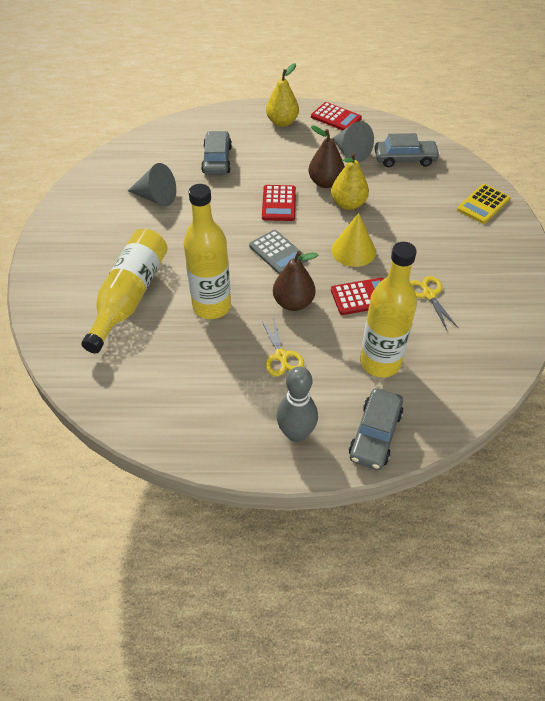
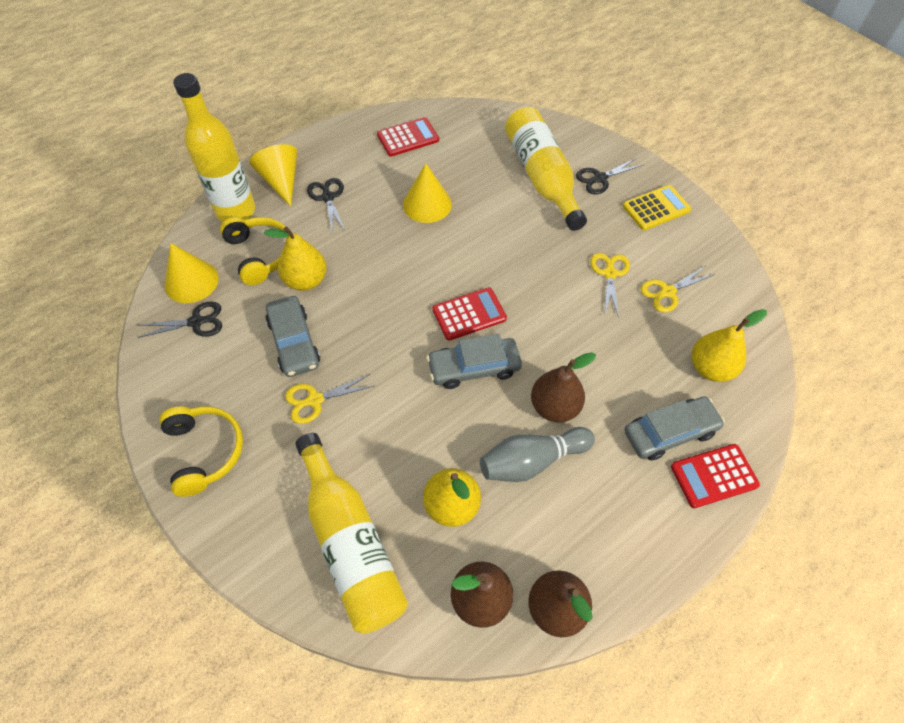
black scissors: 0 -> 3
brown pear: 2 -> 3
grey calculator: 1 -> 0
grey cone: 2 -> 0
yellow cone: 1 -> 3
yellow headphones: 0 -> 2
yellow pear: 2 -> 3
yellow scissors: 2 -> 3

